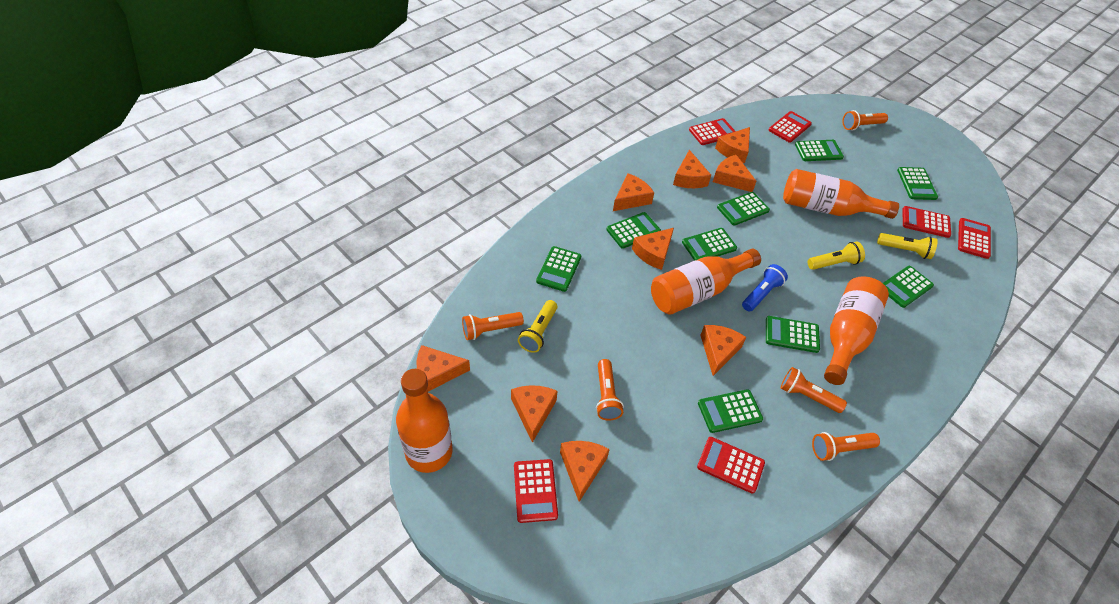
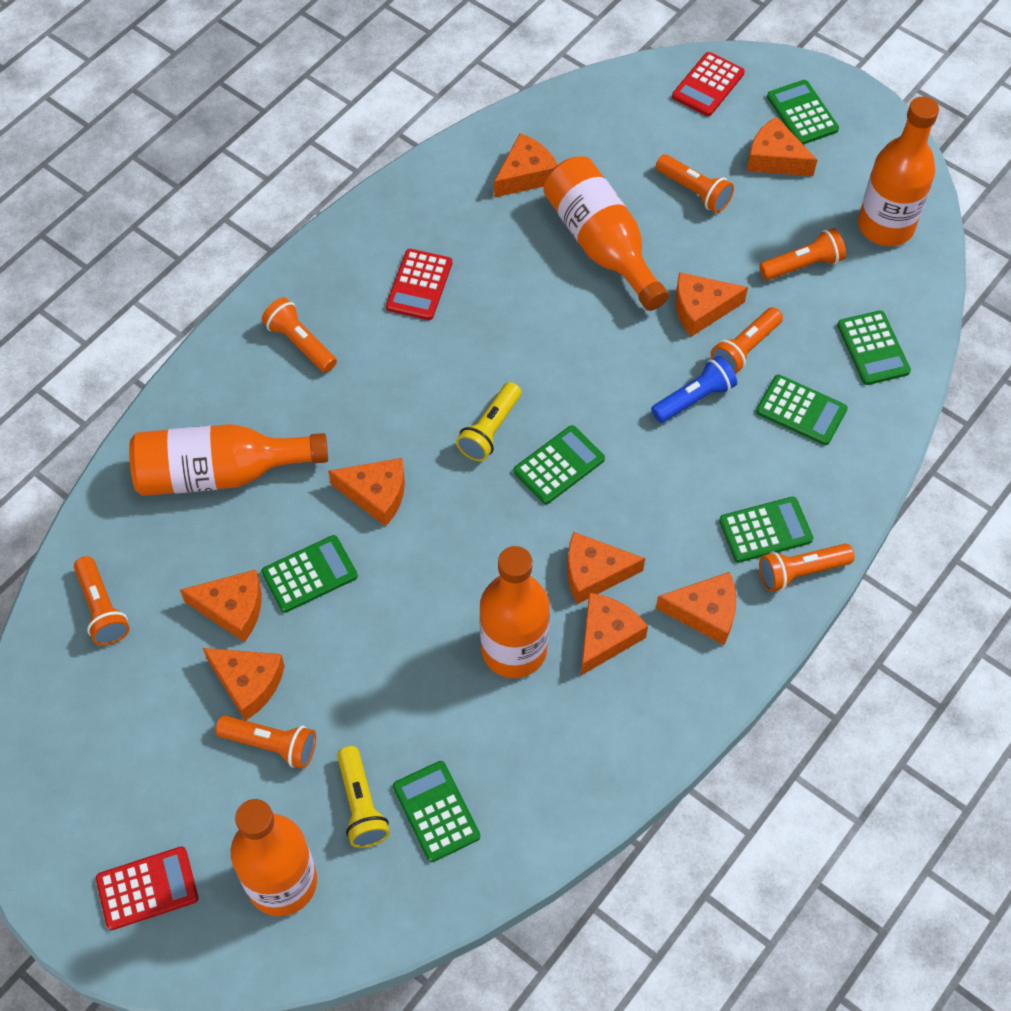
green calculator: 9 -> 7
orange bottle: 4 -> 5
orange flashlight: 5 -> 7
red calculator: 6 -> 3
yellow flashlight: 3 -> 2

